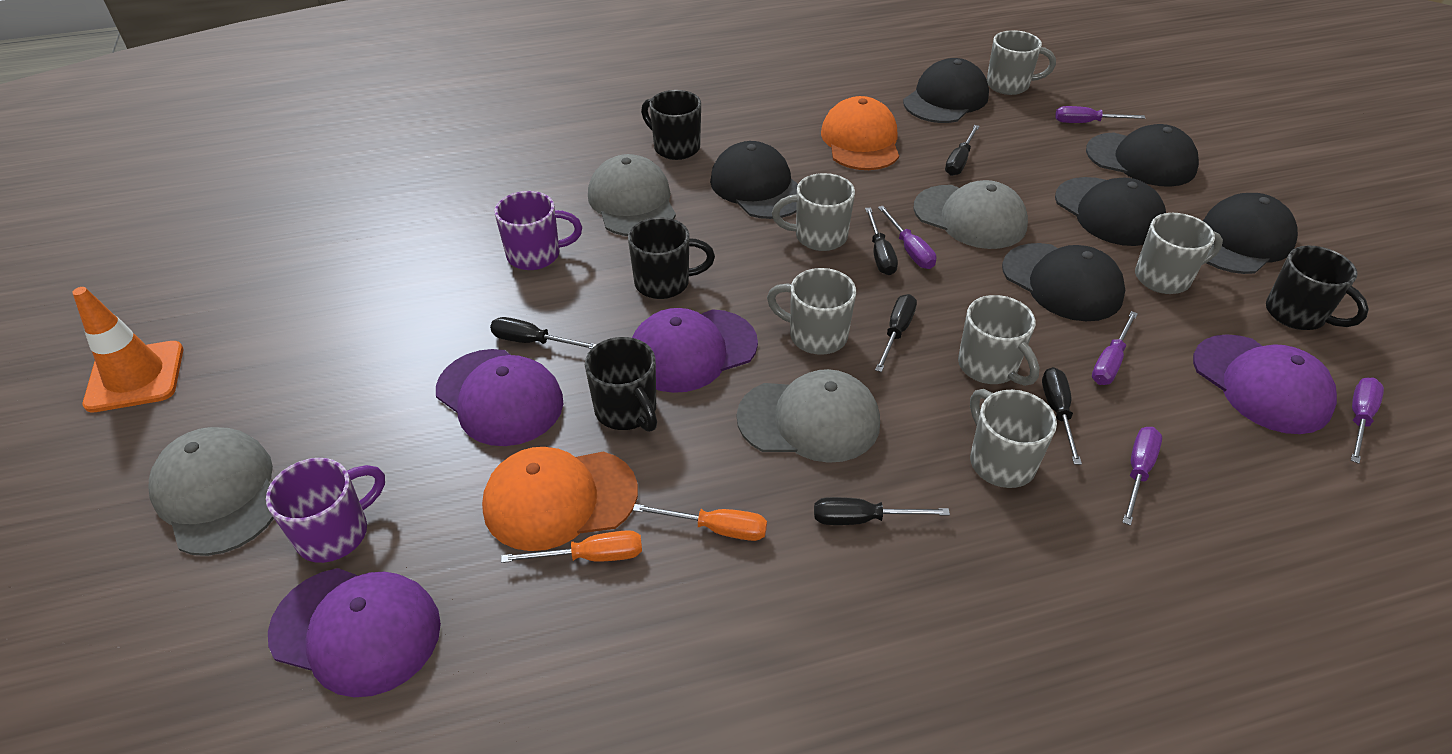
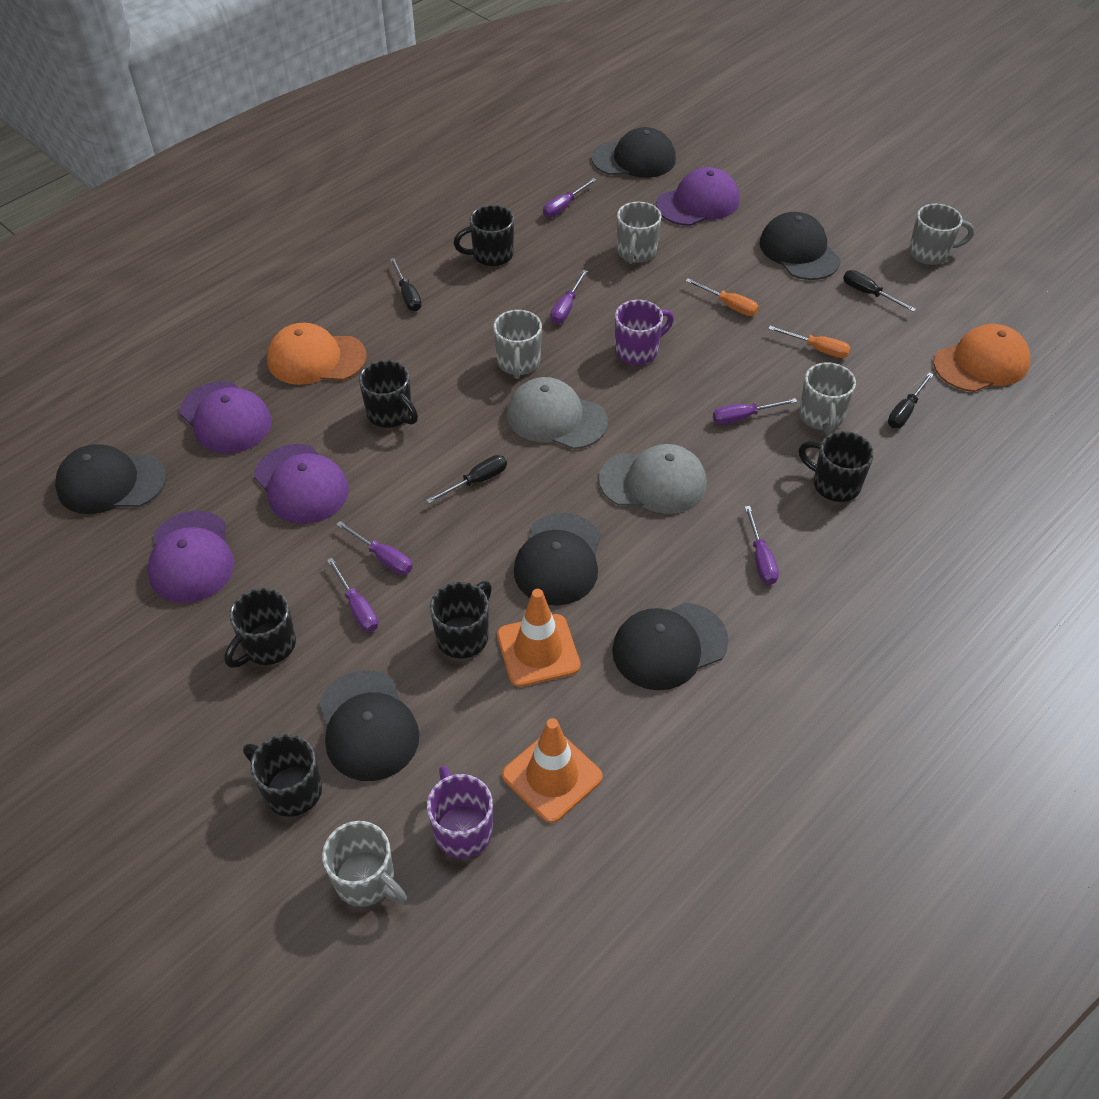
black mug: 4 -> 6
black screwdriver: 6 -> 4
grey cap: 4 -> 2
grey mug: 6 -> 5
orange traffic cone: 1 -> 2
purple screwdriver: 5 -> 6

